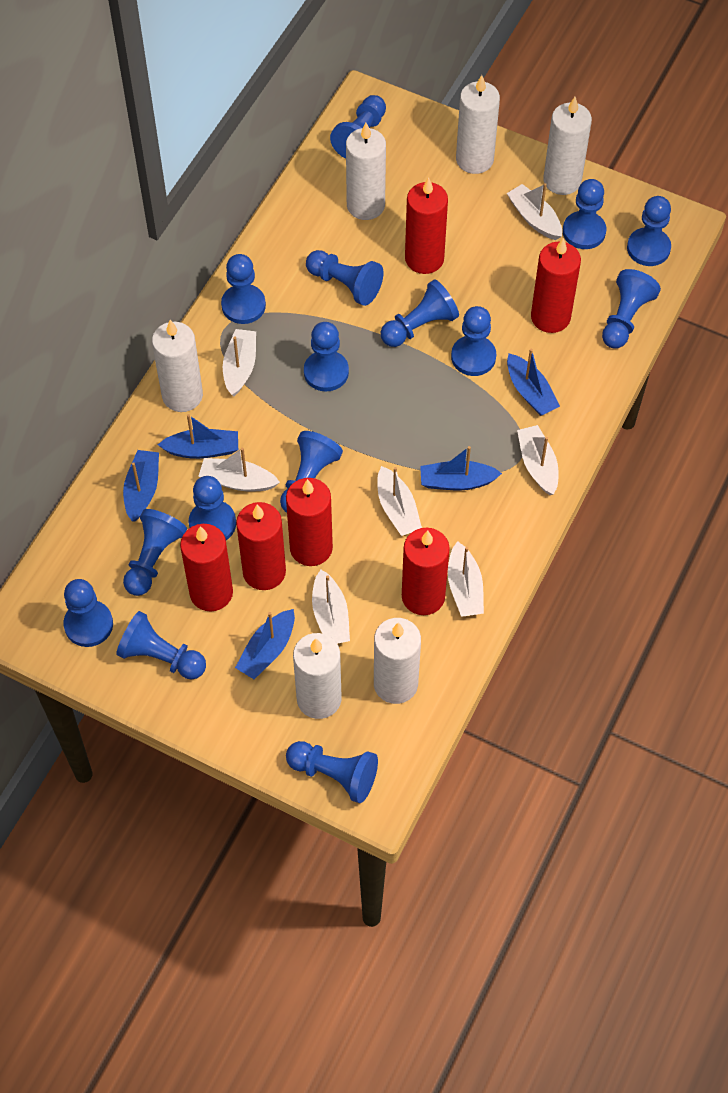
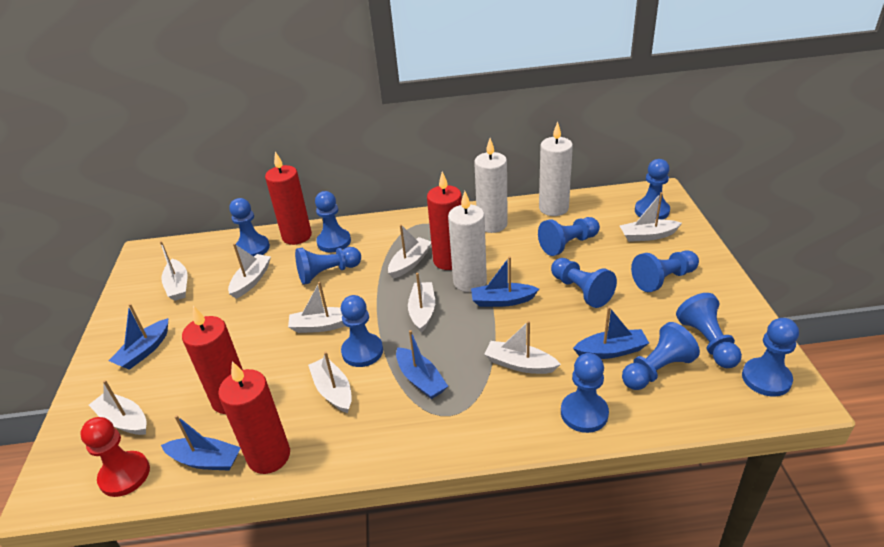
blue pawn: 15 -> 12
red candle: 6 -> 4
red pawn: 0 -> 1
white boat: 7 -> 9
white candle: 6 -> 3

